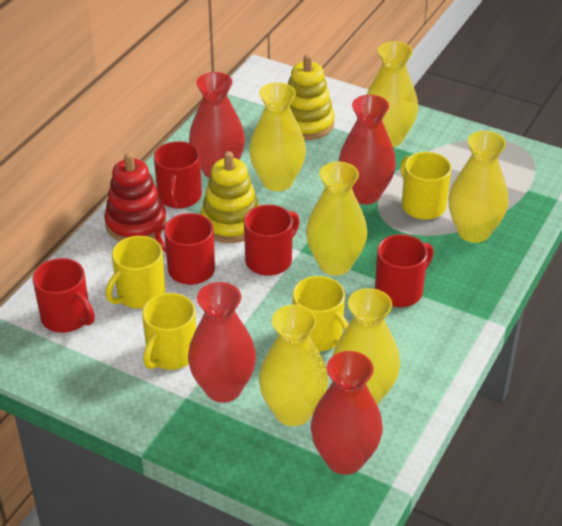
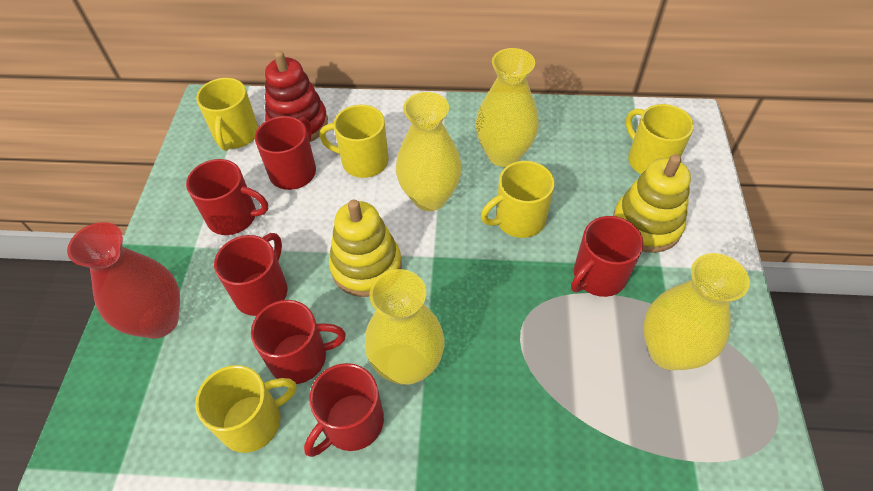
red mug: 5 -> 6
red vase: 4 -> 1
yellow mug: 4 -> 5
yellow vase: 6 -> 4

